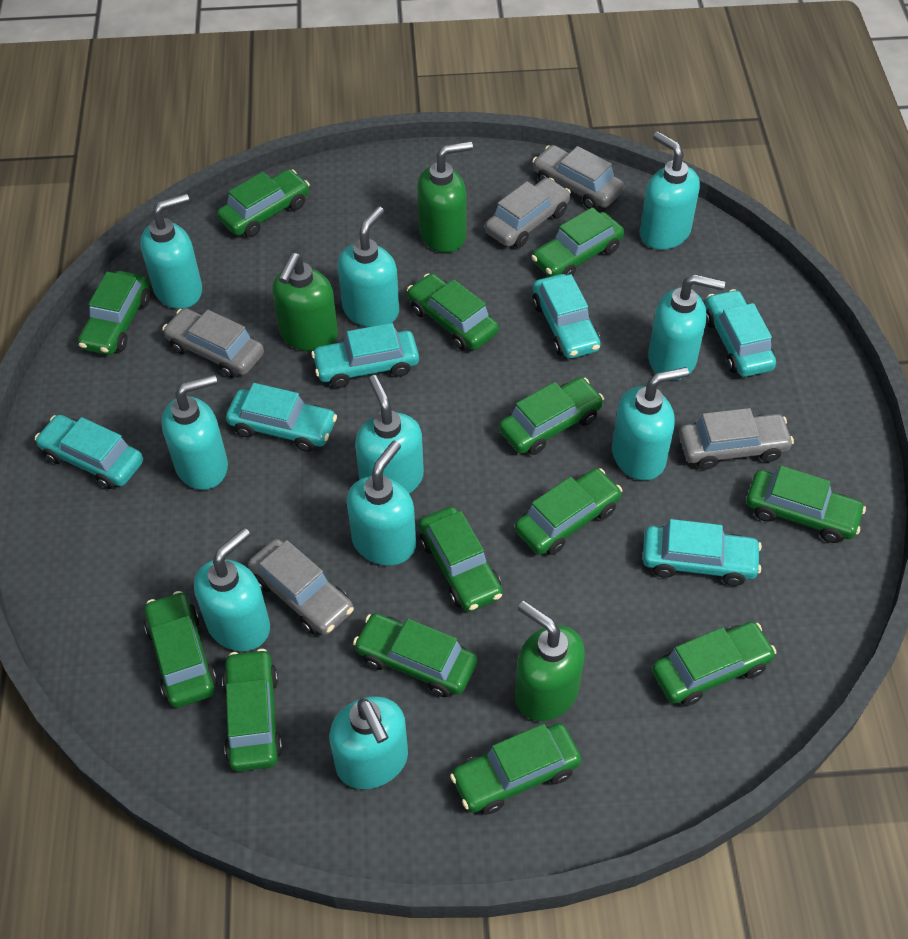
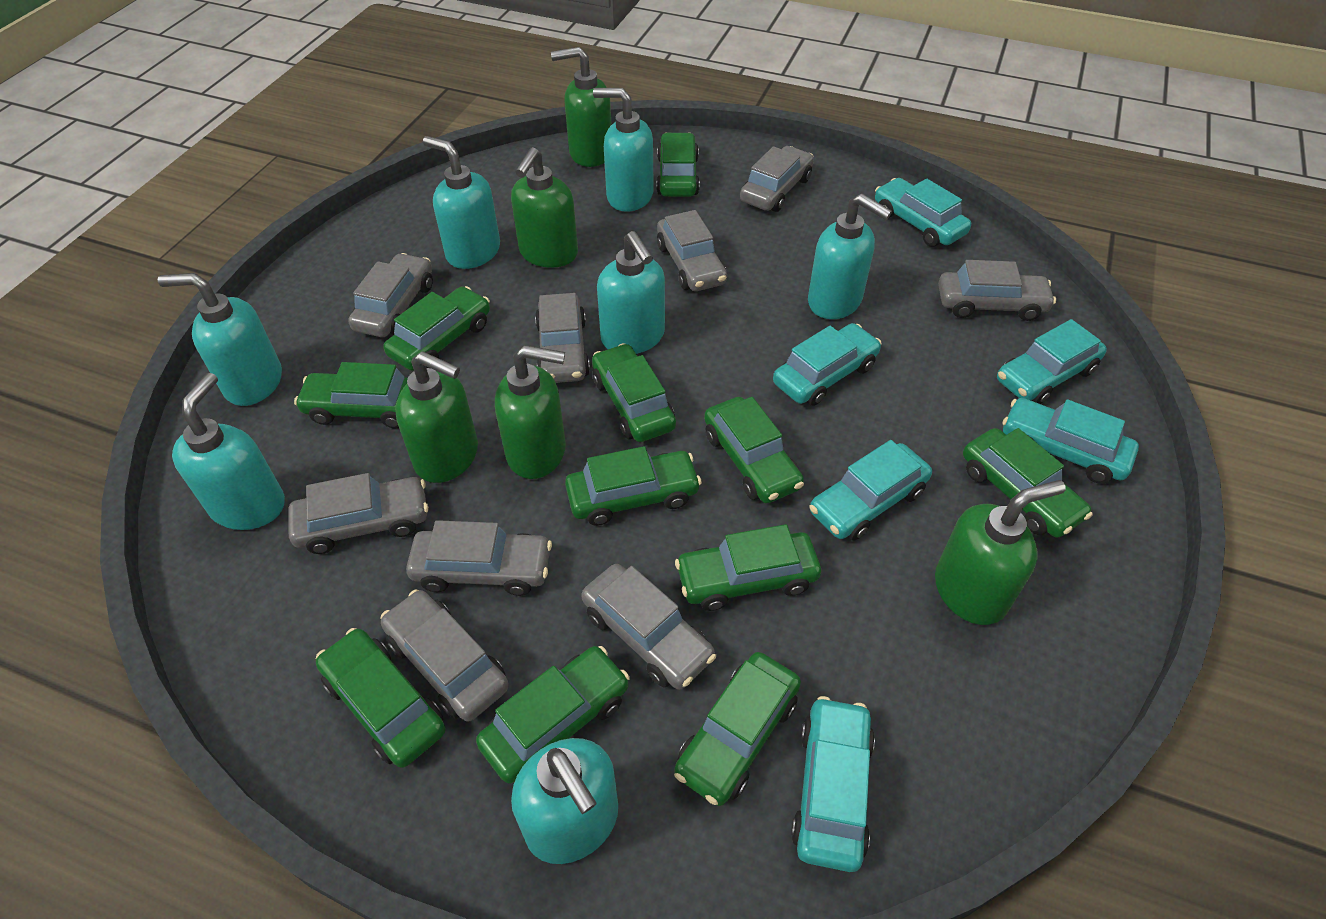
green car: 13 -> 11
green soap dispenser: 3 -> 5
grey car: 5 -> 9
turquoise soap dispenser: 10 -> 7

